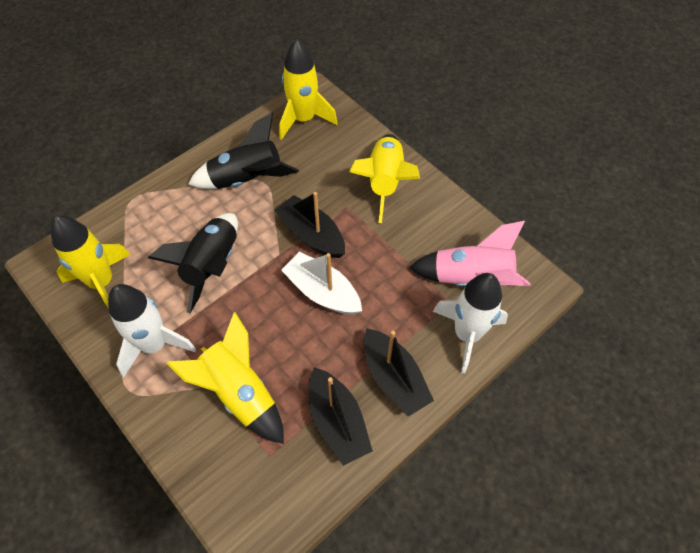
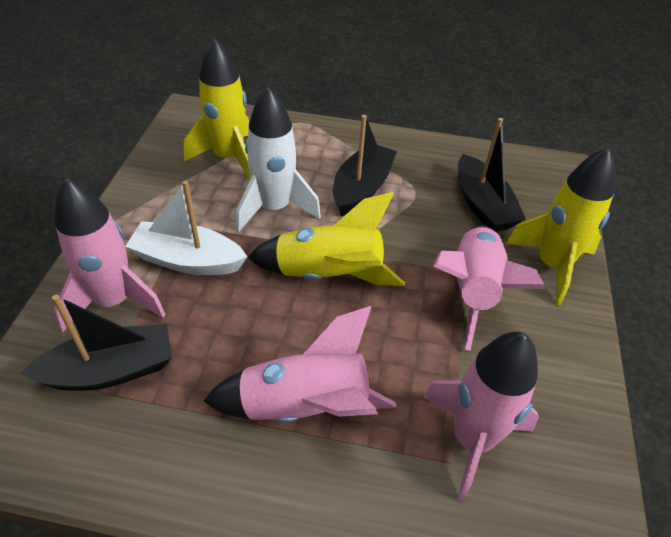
black rocket: 2 -> 0
pink rocket: 1 -> 4
white rocket: 2 -> 1
yellow rocket: 4 -> 3

